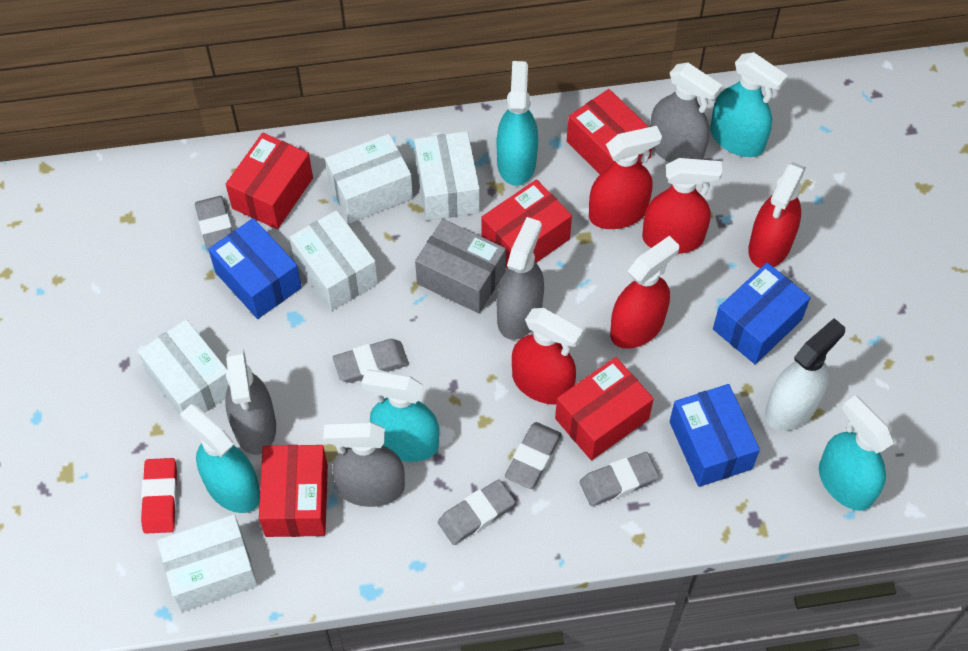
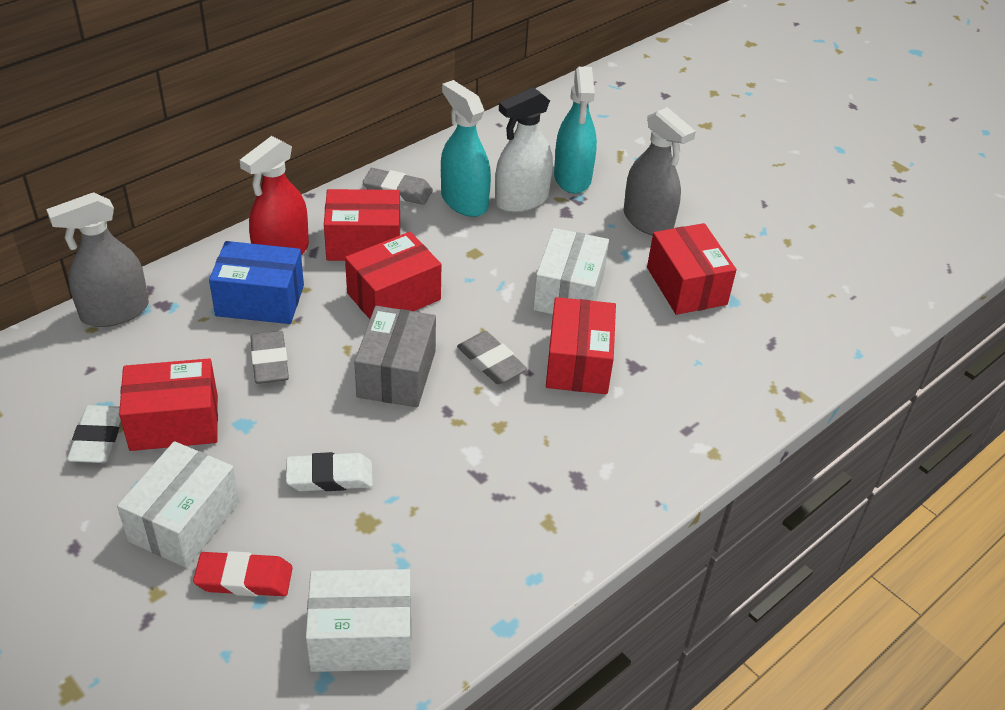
blue box: 3 -> 1
grey eraser: 5 -> 3
grey spray bottle: 4 -> 2
red spray bottle: 5 -> 1
turquoise spray bottle: 5 -> 2
white box: 5 -> 3
white eraser: 0 -> 2

